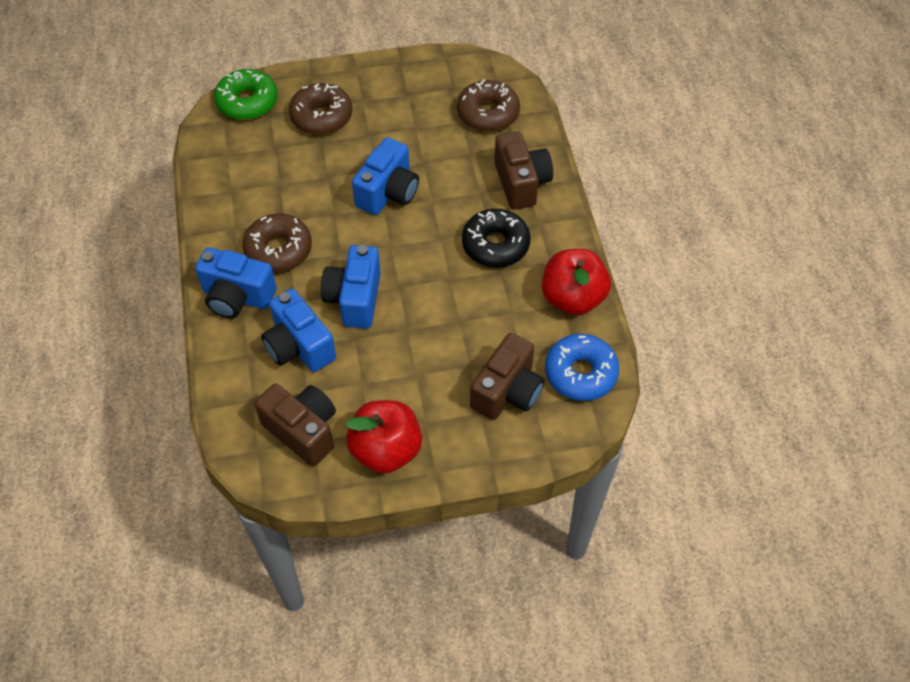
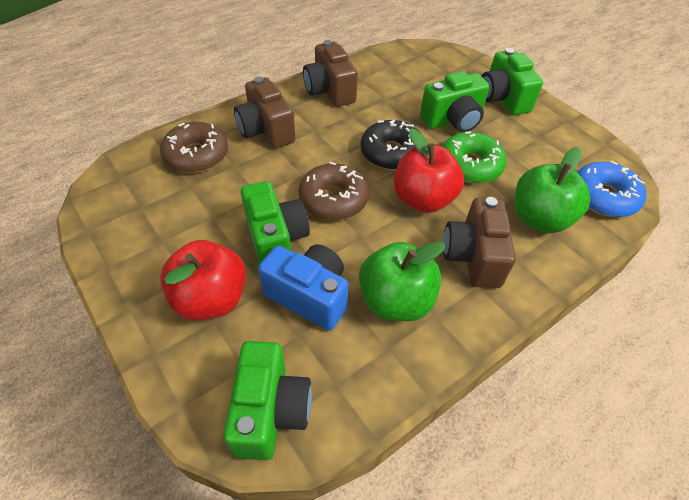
blue camera: 4 -> 1
brown donut: 3 -> 2
green apple: 0 -> 2
green camera: 0 -> 4

